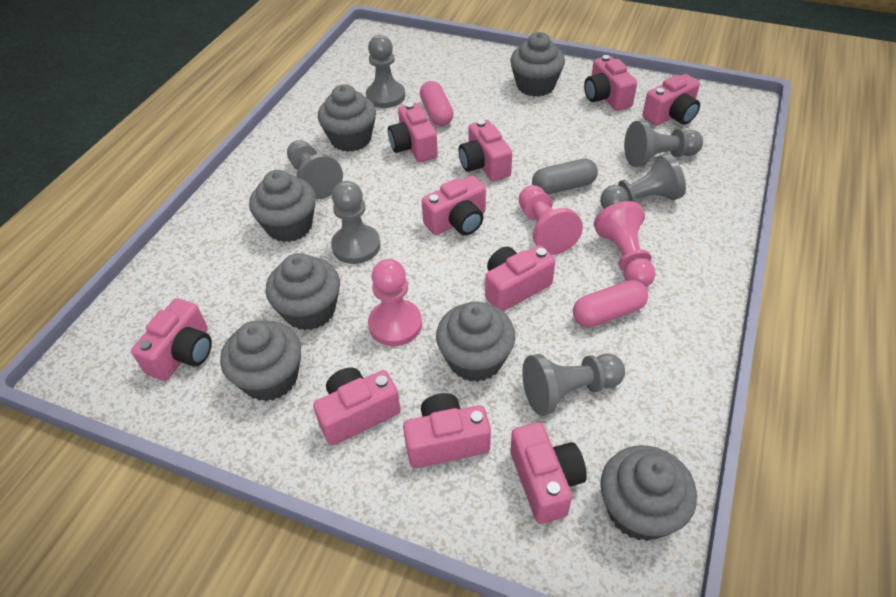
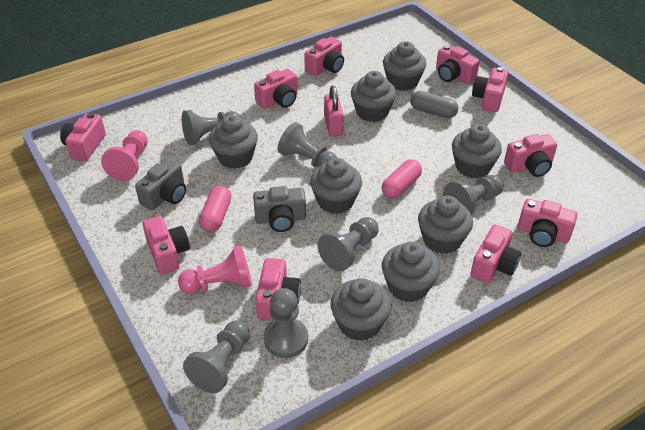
grey camera: 0 -> 2
grey cupcake: 7 -> 8
pink padlock: 0 -> 1
pink pawn: 3 -> 2

